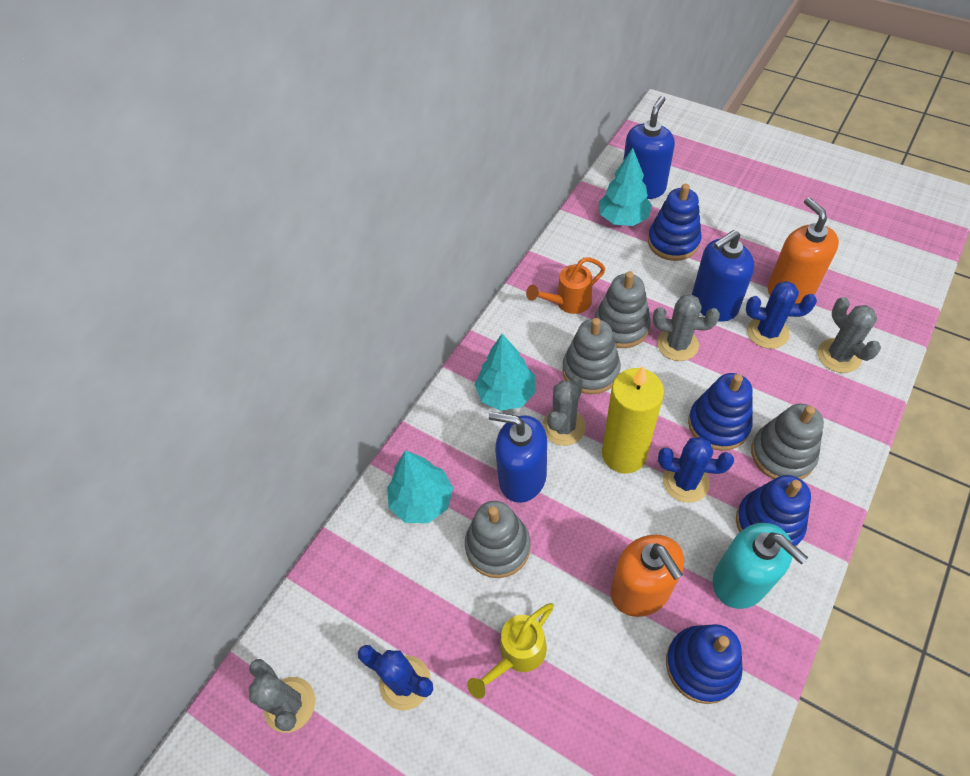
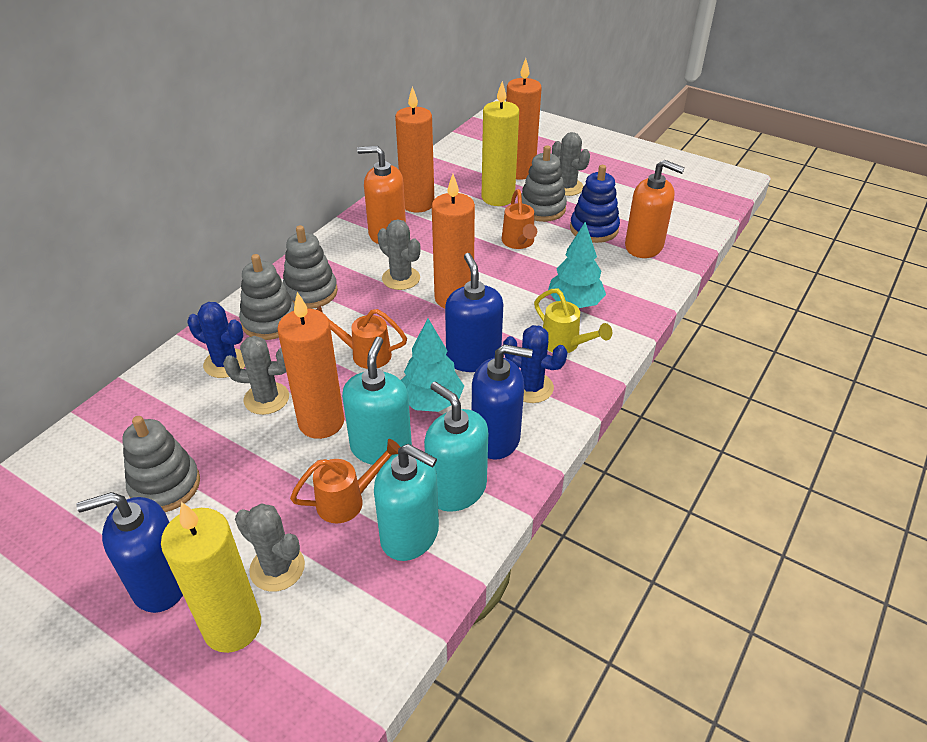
blue cactus: 3 -> 2
blue stacking toy: 4 -> 1
orange candle: 0 -> 4
orange watering can: 1 -> 3
turquoise soap dispenser: 1 -> 3
turquoise tree: 3 -> 2
yellow candle: 1 -> 2

